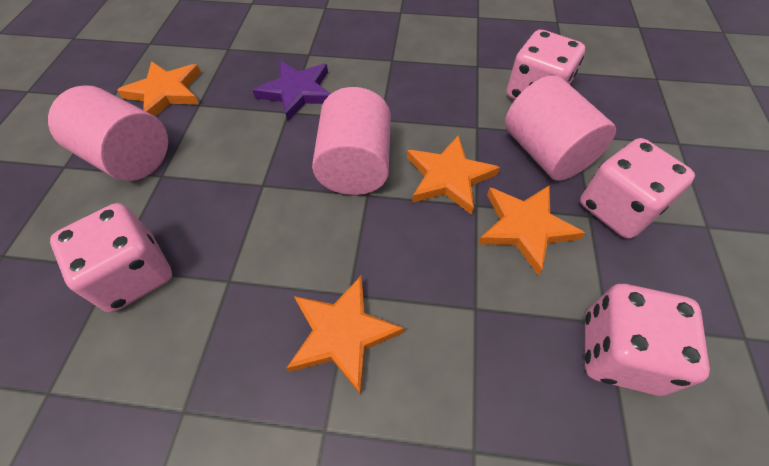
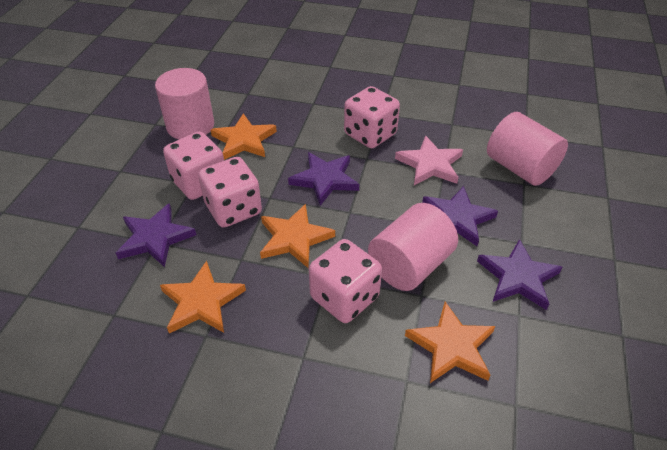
pink star: 0 -> 1
purple star: 1 -> 4

